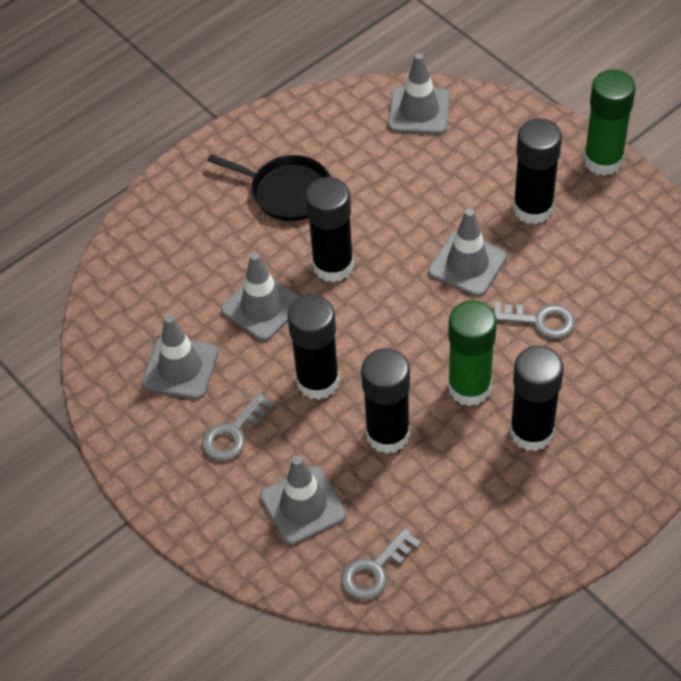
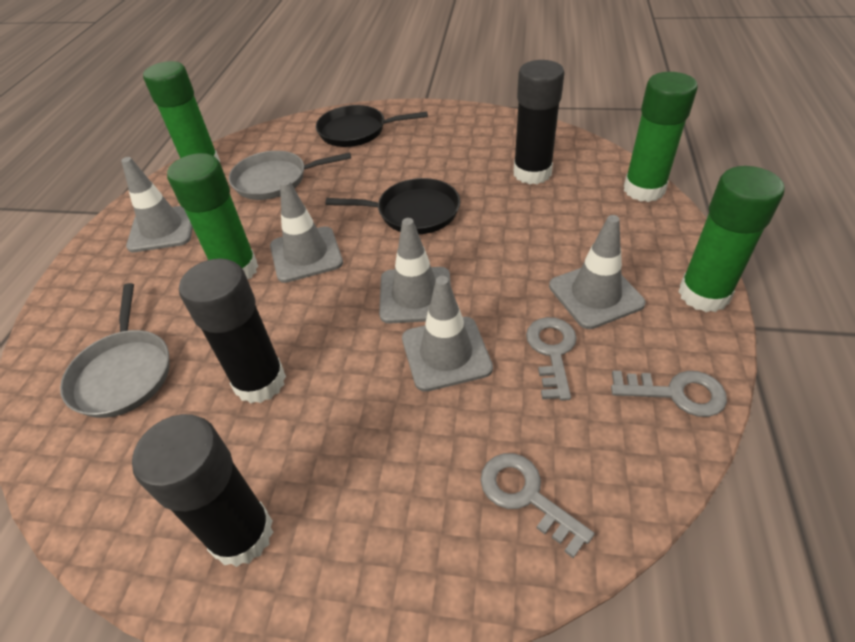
black glue stick: 5 -> 3
black pan: 1 -> 2
green glue stick: 2 -> 4
grey pan: 0 -> 2

